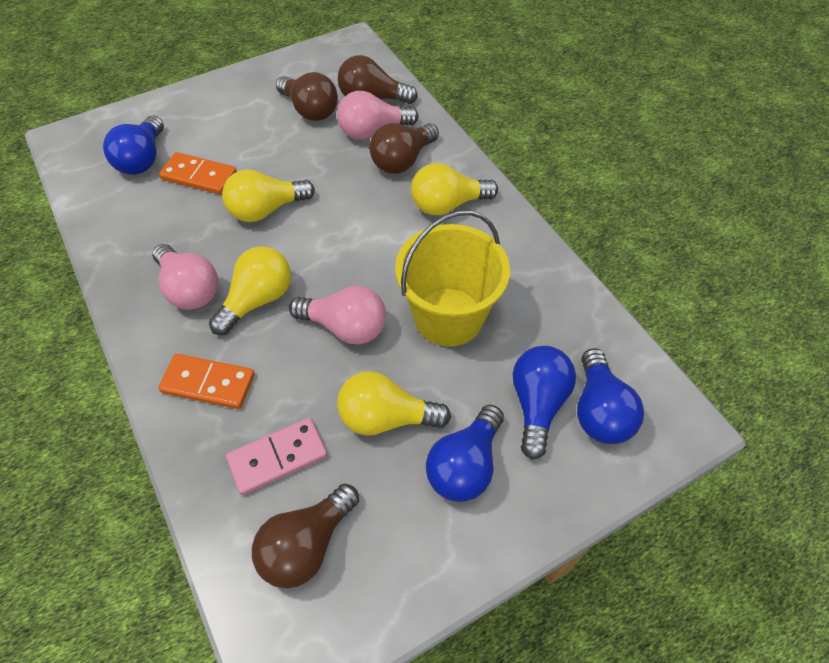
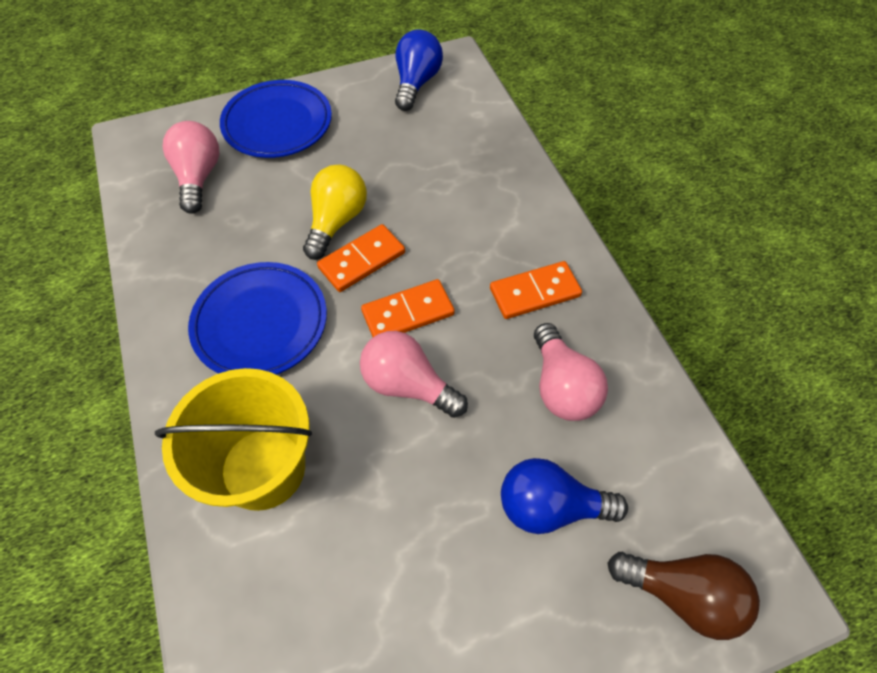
blue light bulb: 4 -> 2
blue plate: 0 -> 2
brown light bulb: 4 -> 1
orange domino: 2 -> 3
pink domino: 1 -> 0
yellow light bulb: 4 -> 1

